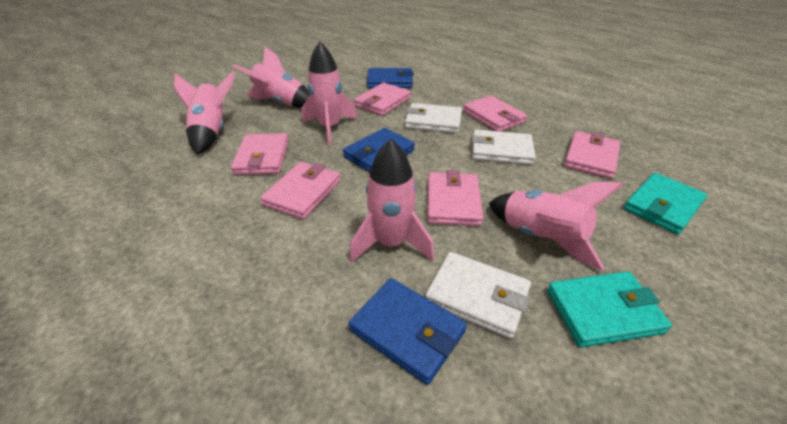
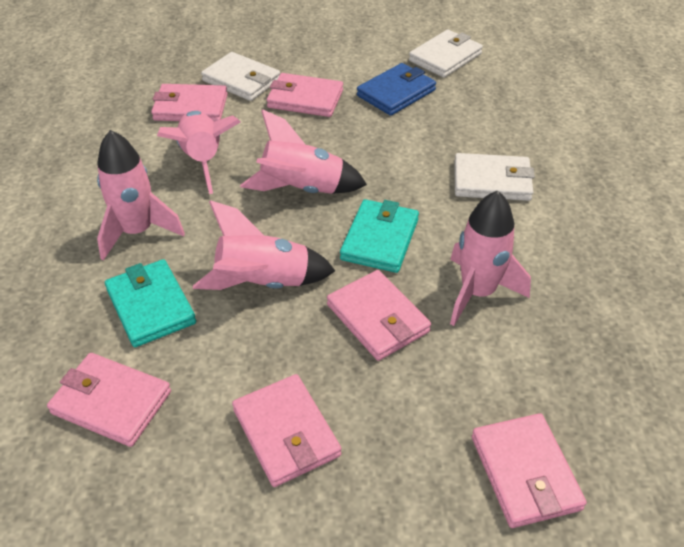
blue wallet: 3 -> 1

